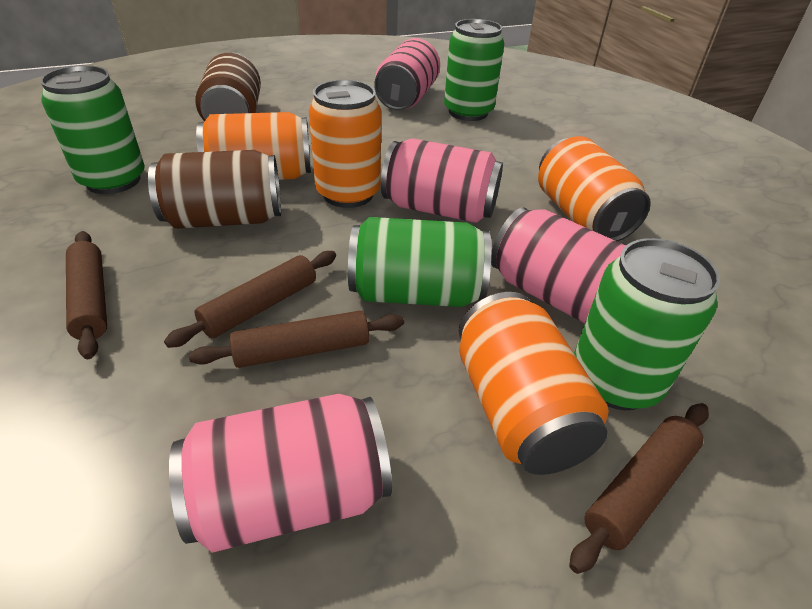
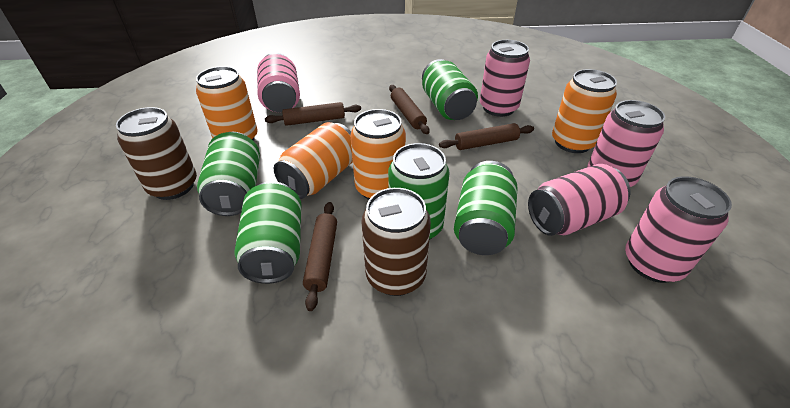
green can: 4 -> 5
pink can: 4 -> 5

